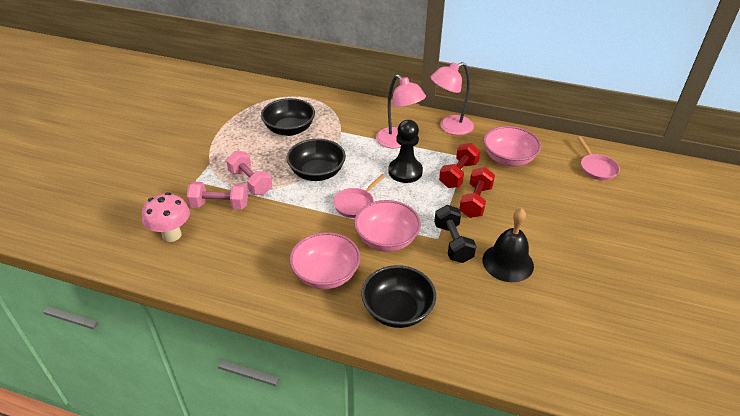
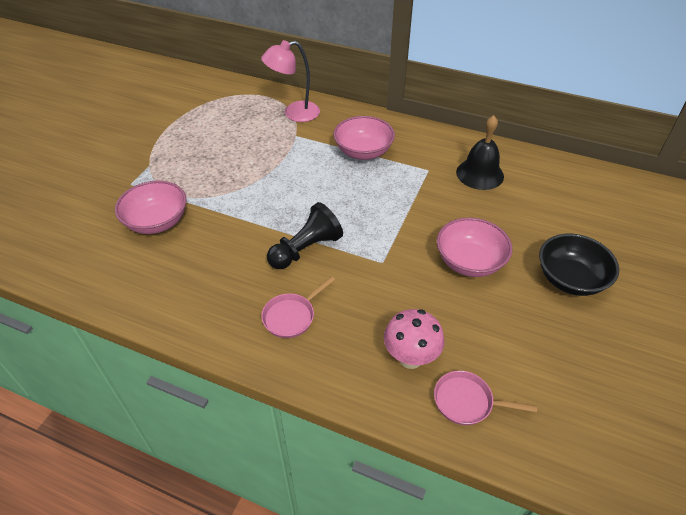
black bowl: 3 -> 1
black dumbbell: 1 -> 0
pink dumbbell: 2 -> 0
pink lamp: 2 -> 1
red dumbbell: 2 -> 0

